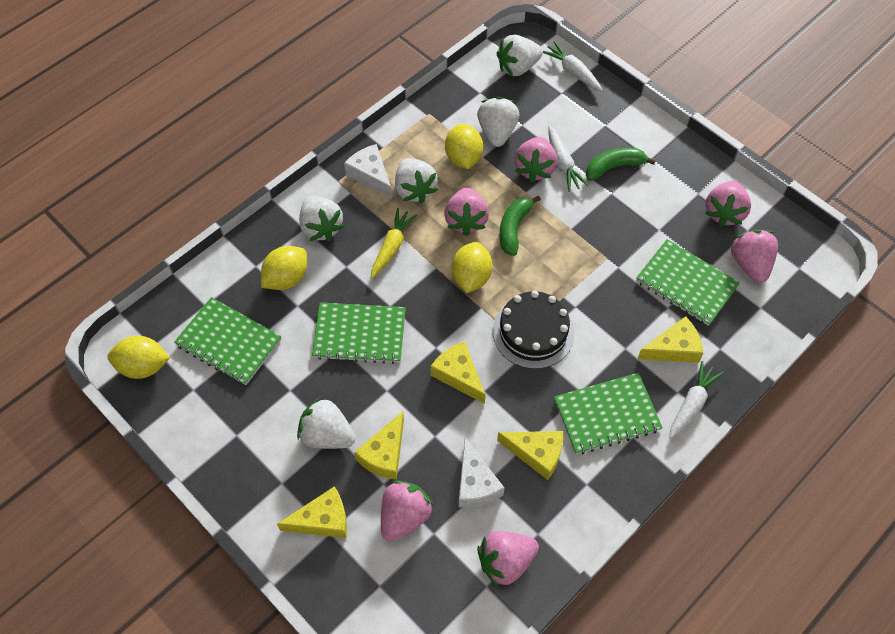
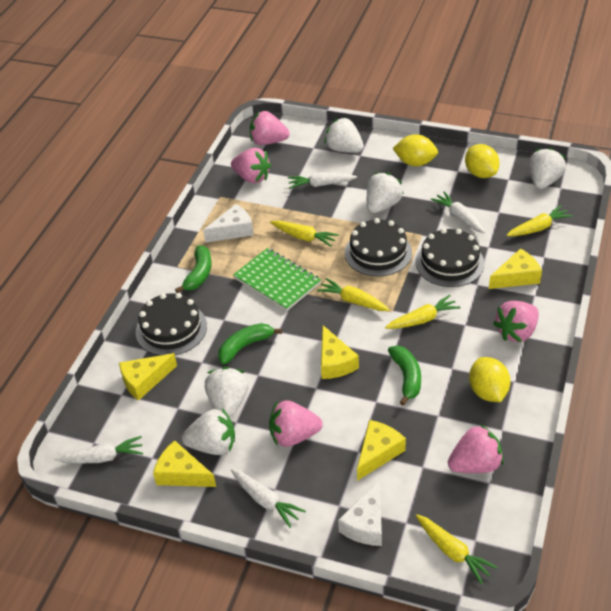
black cake: 1 -> 3
green banana: 2 -> 3
green notebook: 4 -> 1
pink strawberry: 6 -> 5
white carrot: 3 -> 4
yellow carrot: 1 -> 5
yellow lemon: 4 -> 3

